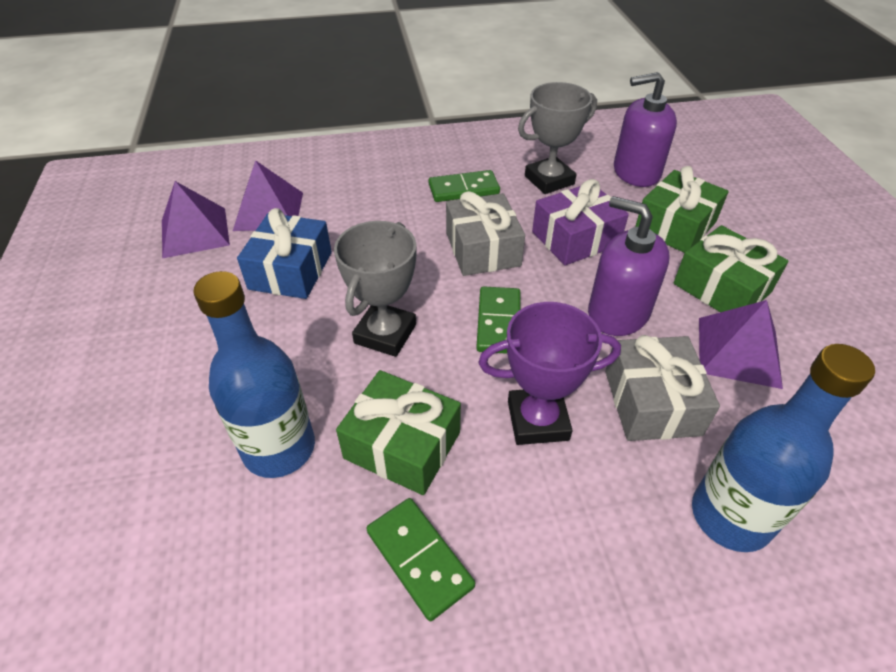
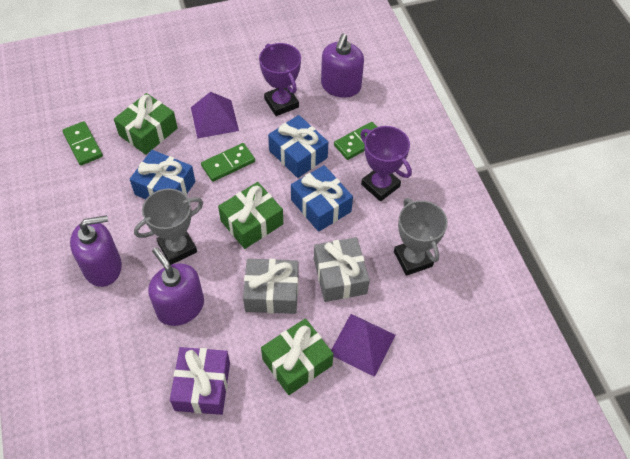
blue bottle: 2 -> 0
blue gift: 1 -> 3
purple pyramid: 3 -> 2
purple soap dispenser: 2 -> 3
purple trophy: 1 -> 2

